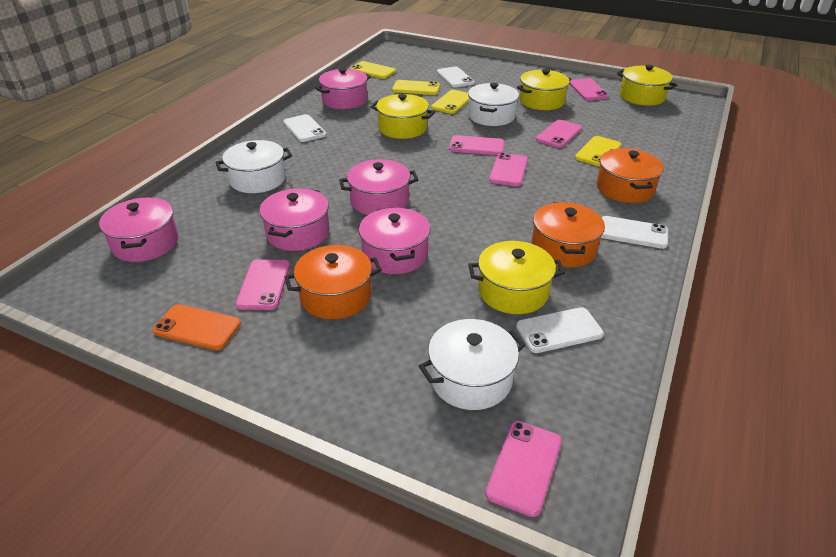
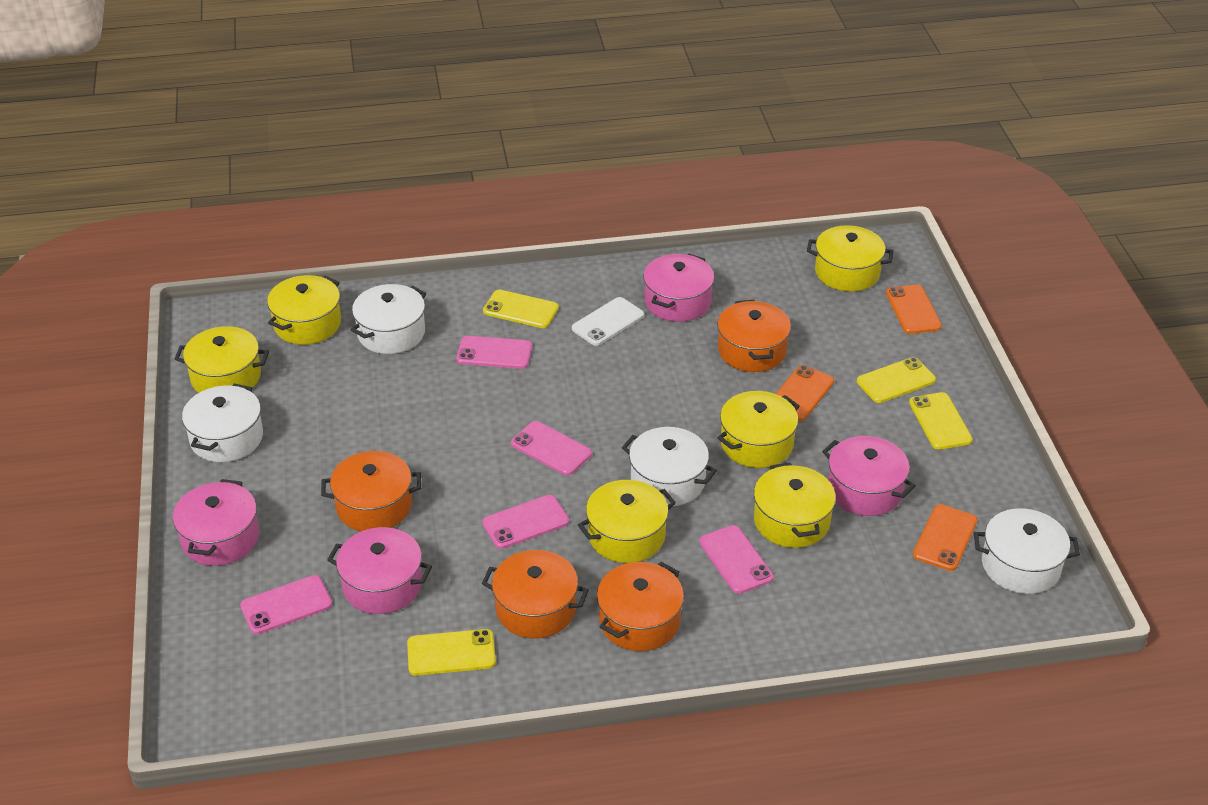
orange phone: 1 -> 3
orange pot: 3 -> 4
pink phone: 6 -> 5
pink pot: 5 -> 4
white phone: 4 -> 1
white pot: 3 -> 4
yellow pot: 4 -> 6

